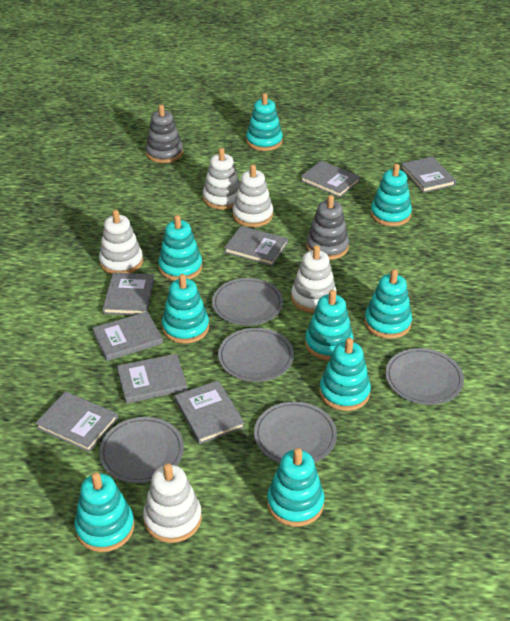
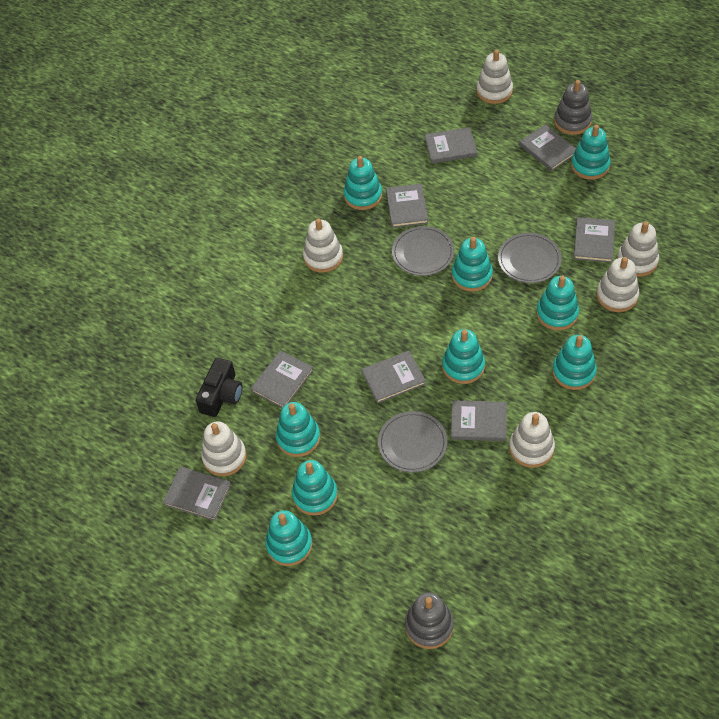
black camera: 0 -> 1
grey plate: 5 -> 3
white stacking toy: 5 -> 6

